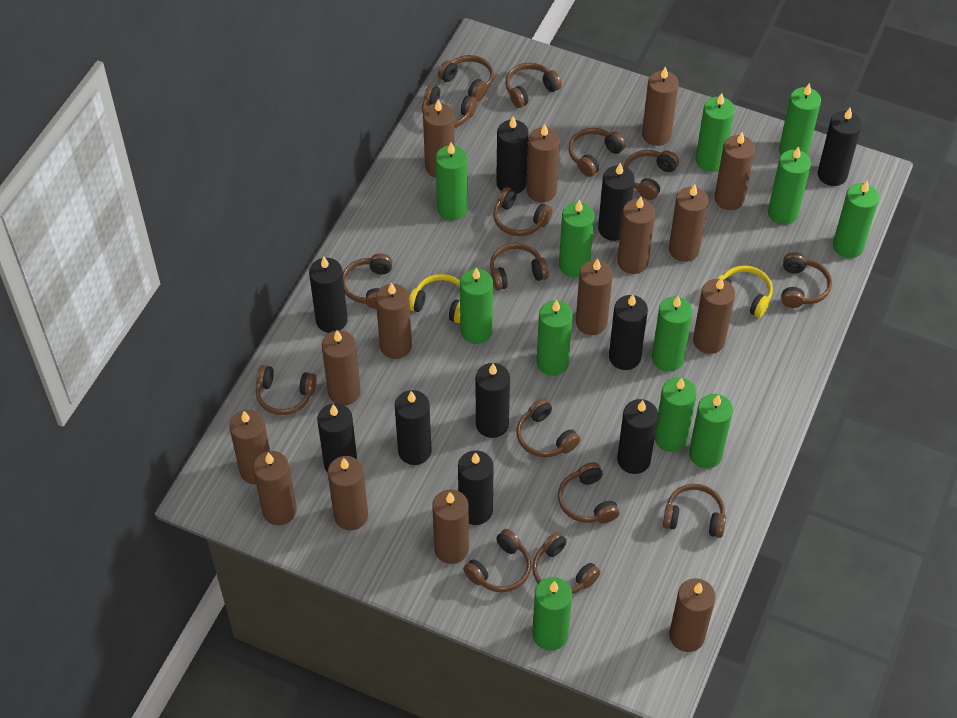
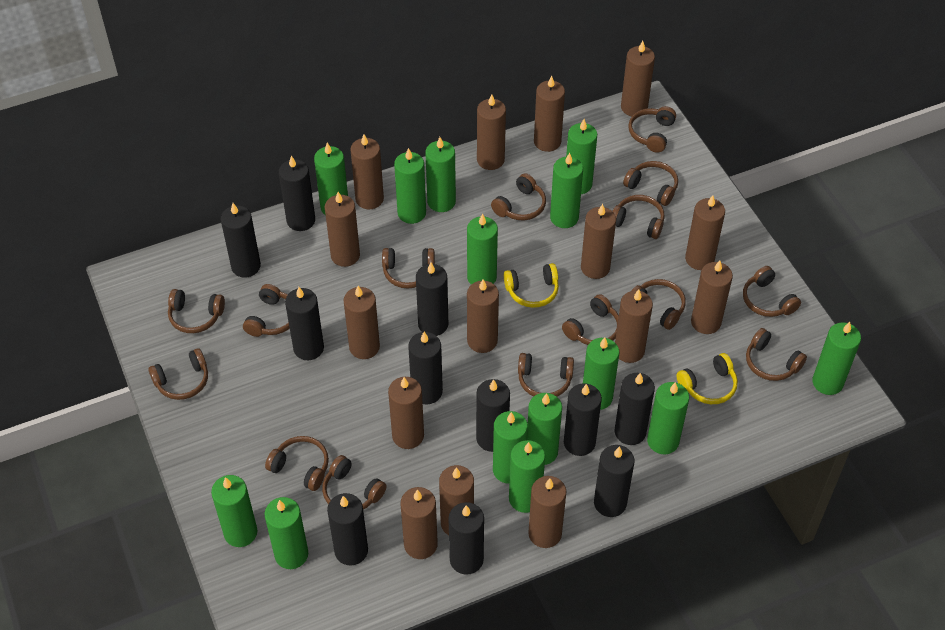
black candle: 10 -> 11
green candle: 12 -> 14

